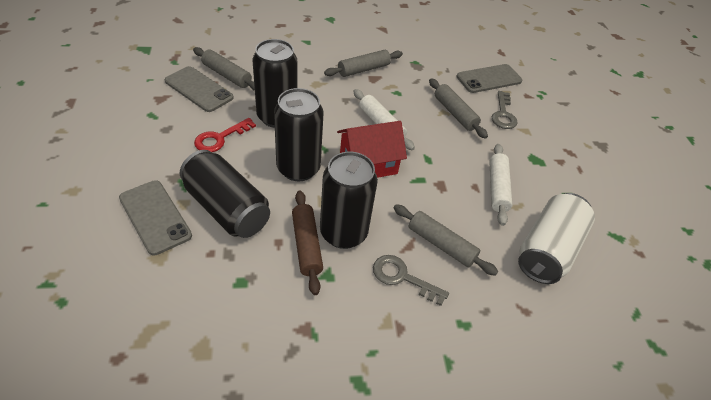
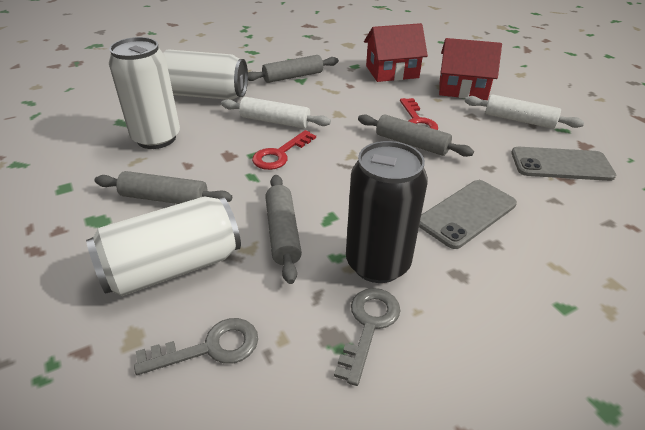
black can: 4 -> 1
brown rolling pin: 1 -> 0
grey phone: 3 -> 2
red house: 1 -> 2
red key: 1 -> 2
white can: 1 -> 3

